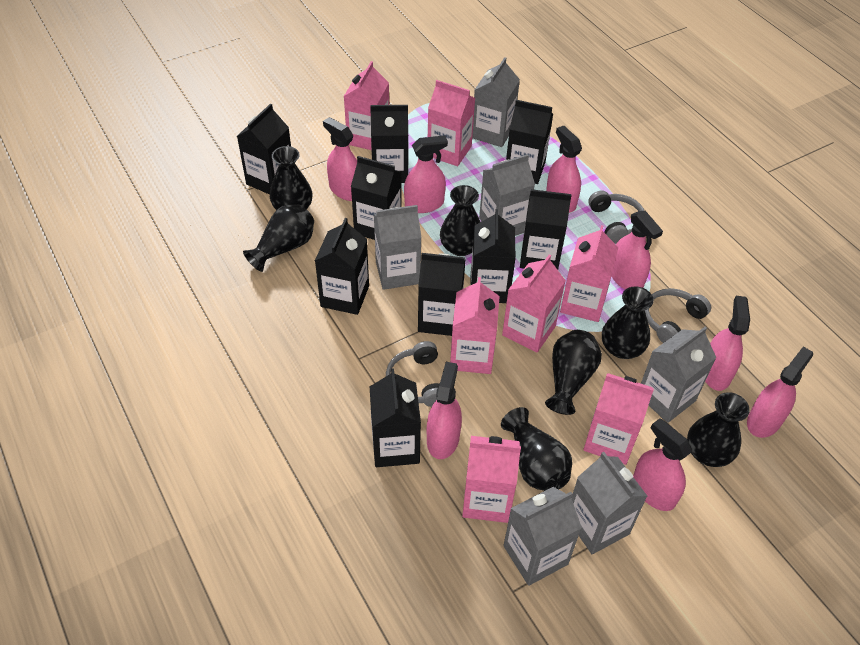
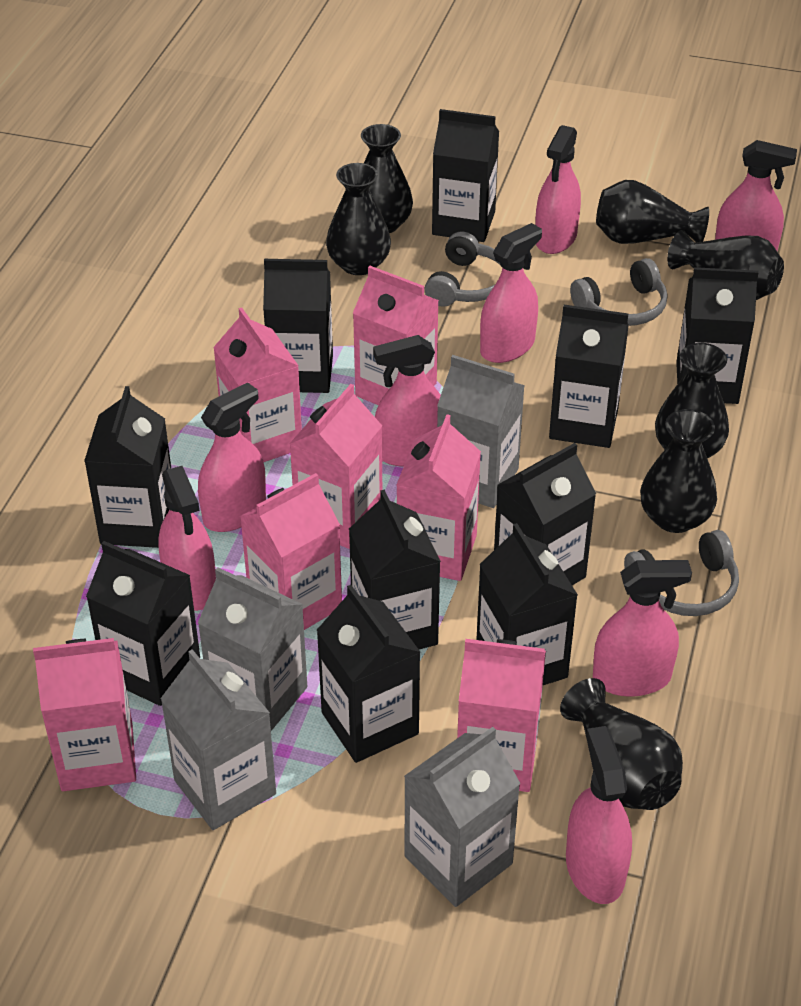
black carton: 9 -> 10
grey carton: 6 -> 4

